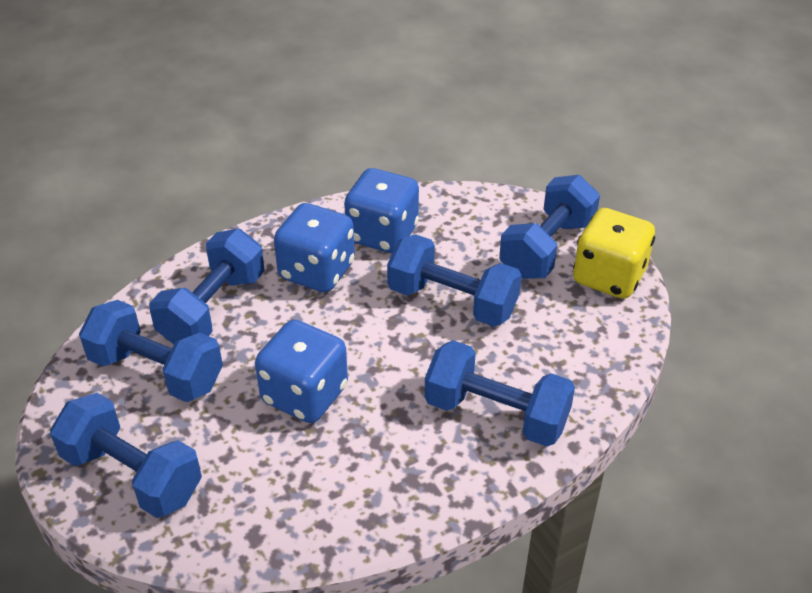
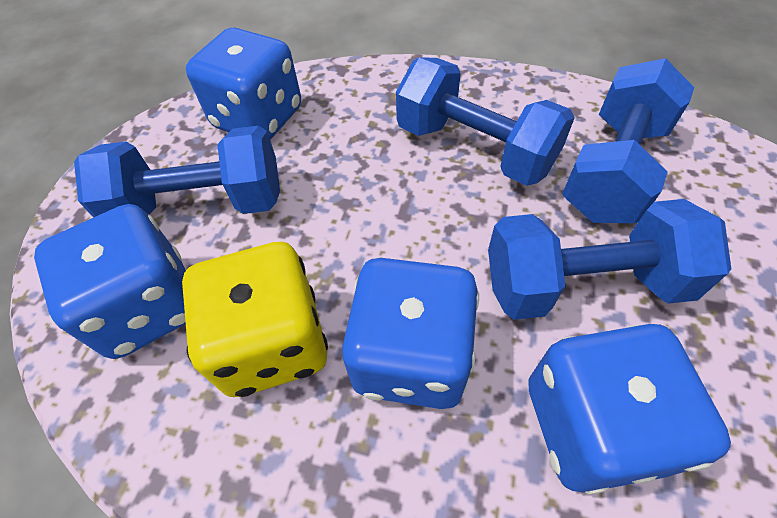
blue dice: 3 -> 4
blue dumbbell: 6 -> 4

